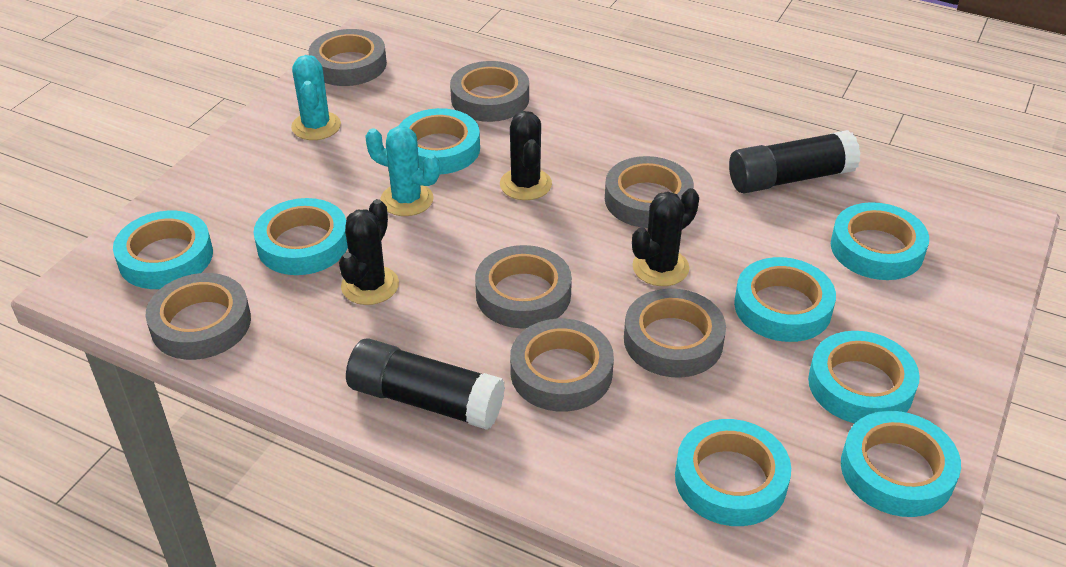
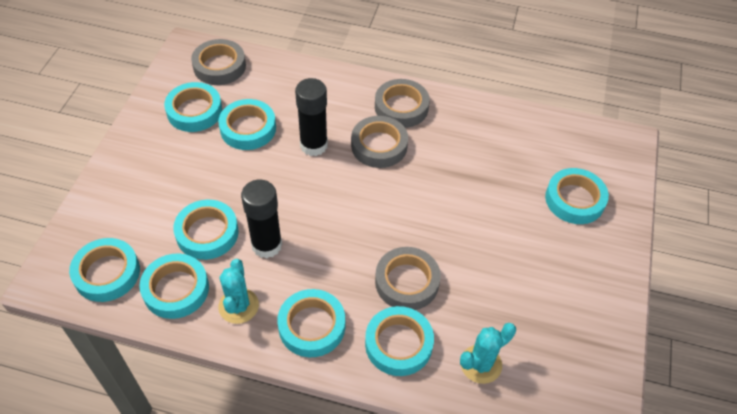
black cactus: 3 -> 0
grey tape: 7 -> 4

